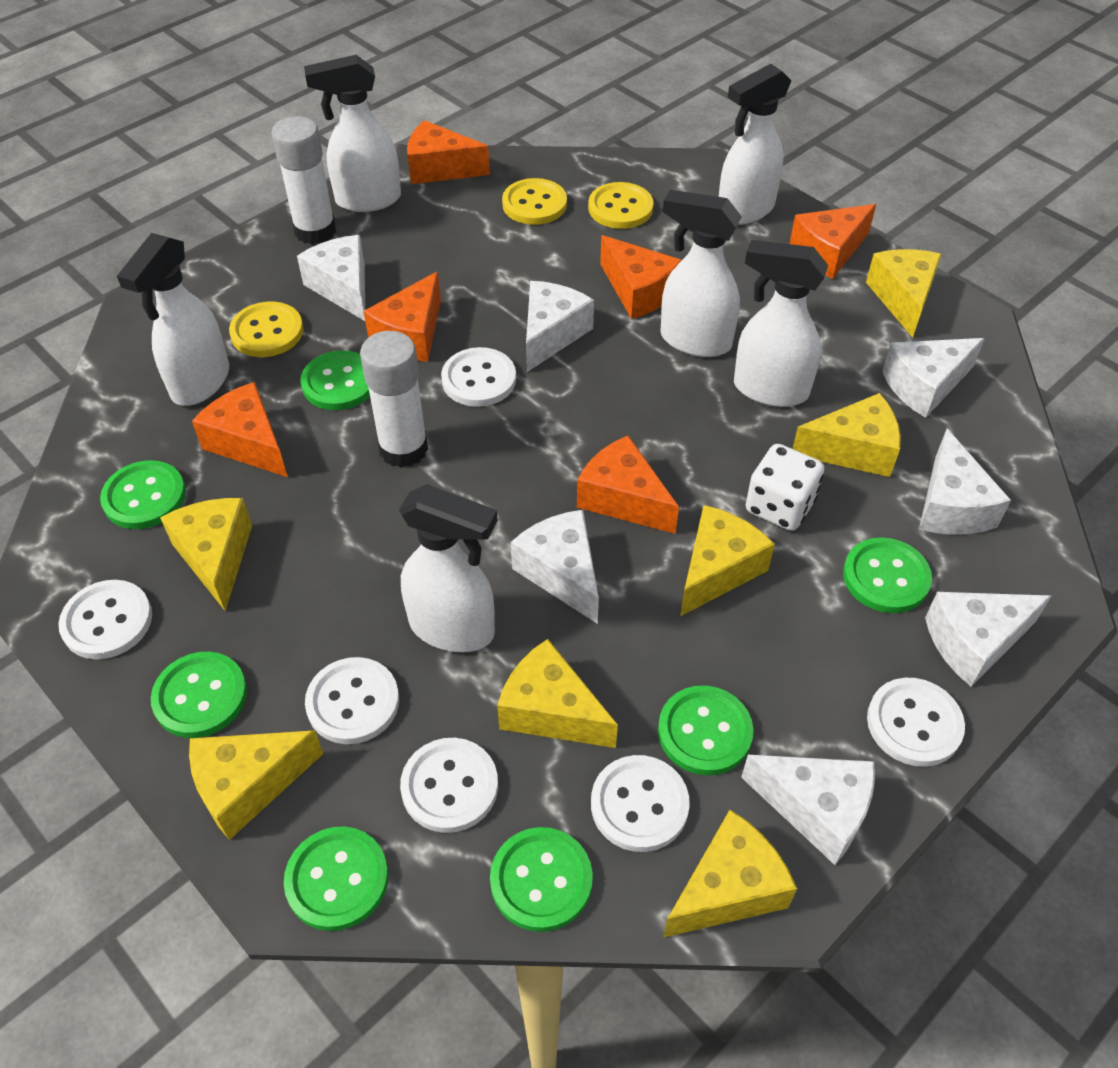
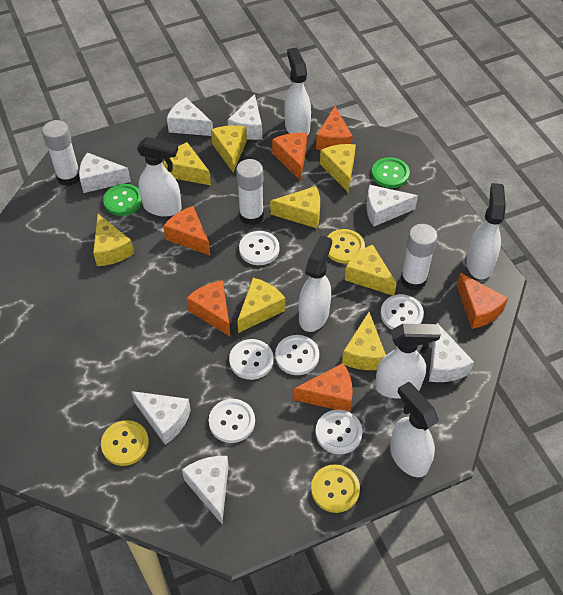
green button: 7 -> 2
white dice: 1 -> 0
white glue stick: 2 -> 3
yellow cheese: 7 -> 8

